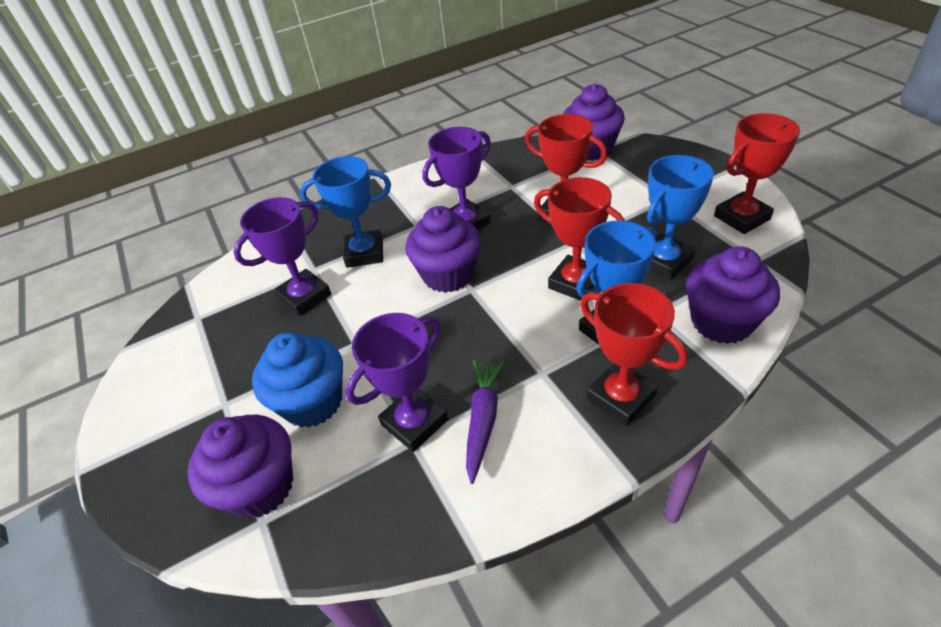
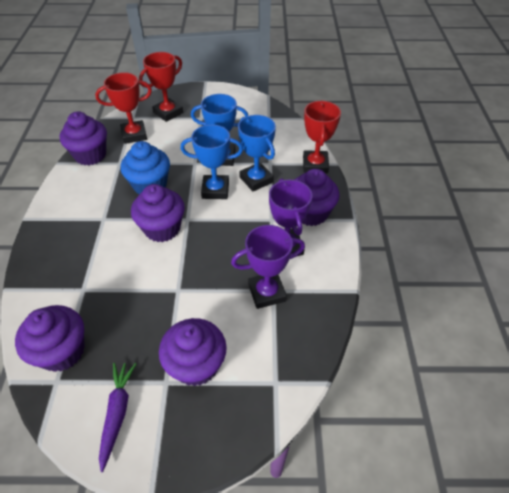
purple cupcake: 4 -> 5
purple trophy: 3 -> 2
red trophy: 4 -> 3

